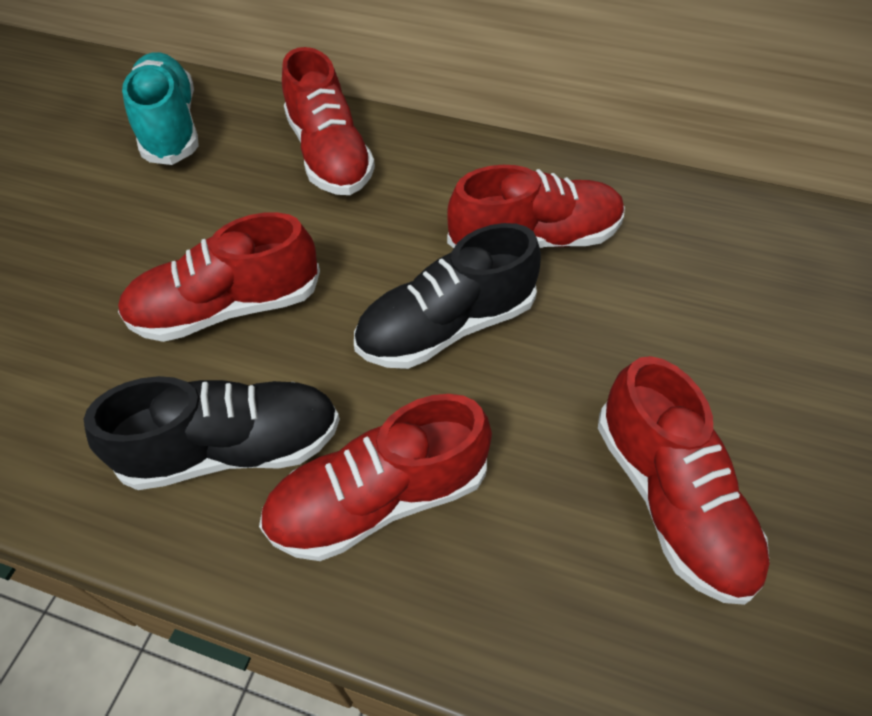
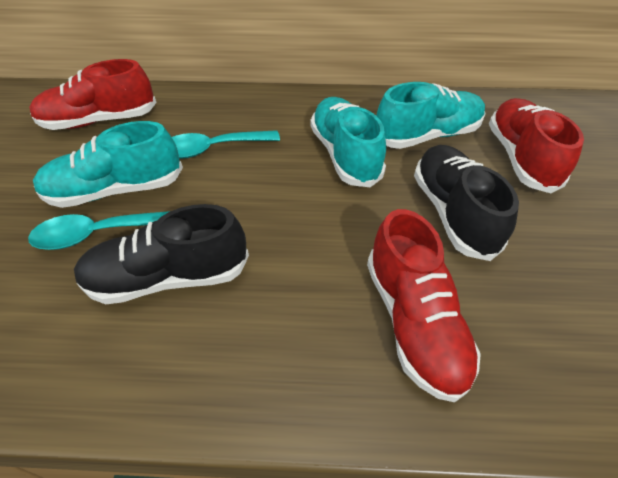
red shoe: 5 -> 3
turquoise shoe: 1 -> 3
turquoise spoon: 0 -> 2

